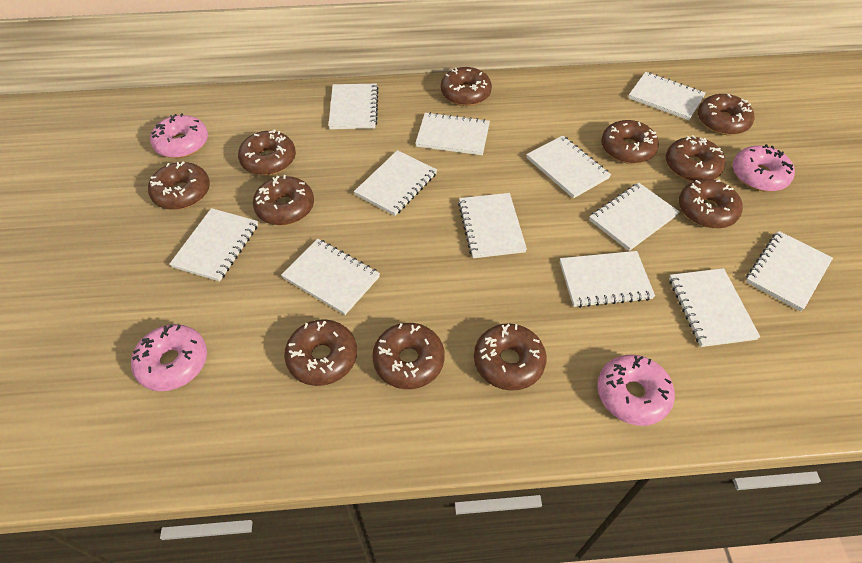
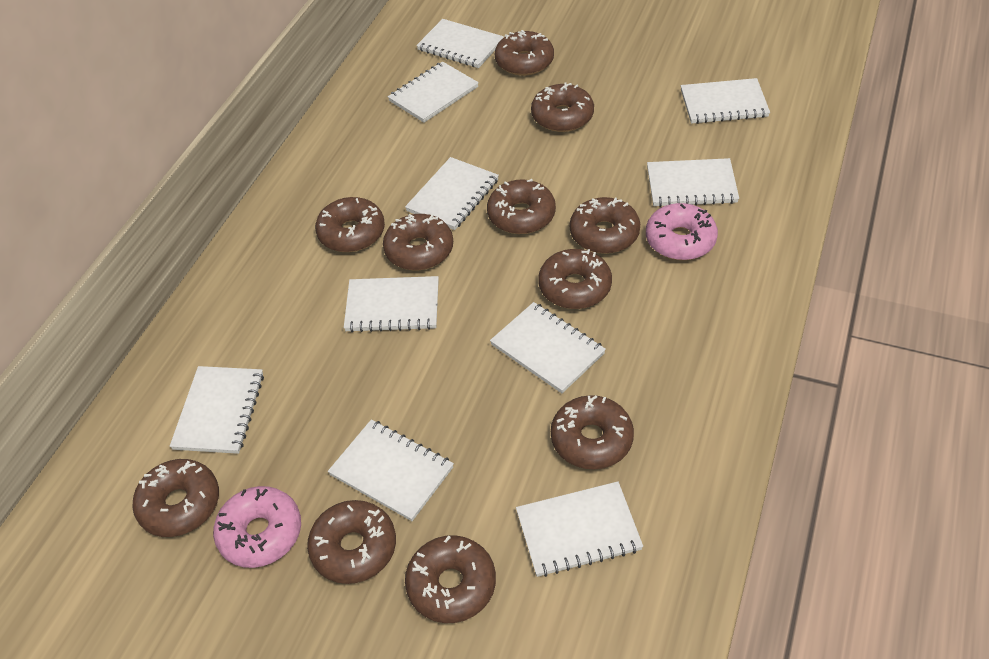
pink donut: 4 -> 2
white notebook: 12 -> 10

